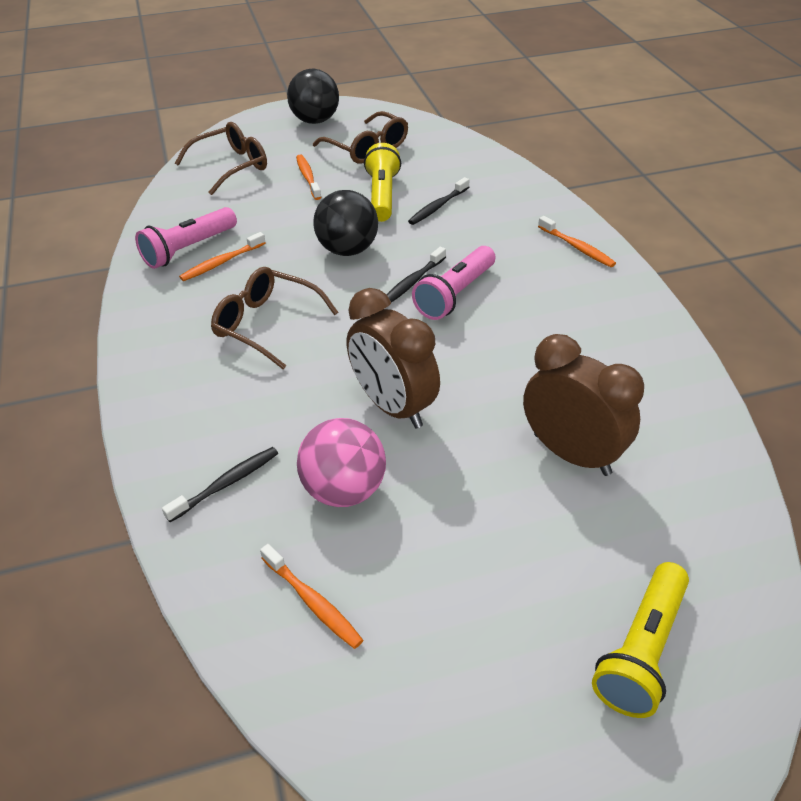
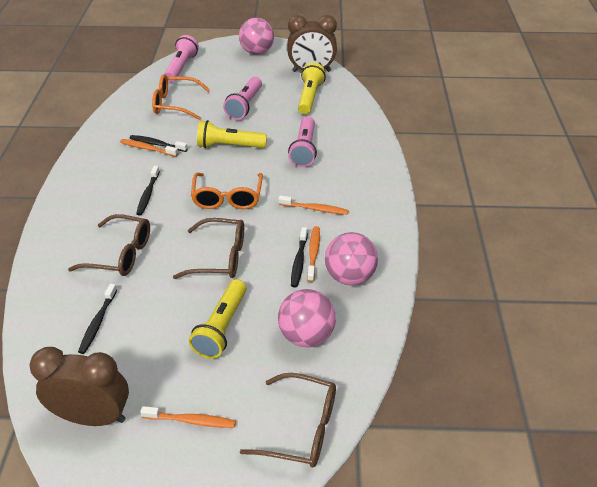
black ball: 2 -> 0
black toothbrush: 3 -> 4
orange glasses: 0 -> 2
pink ball: 1 -> 3
pink flashlight: 2 -> 3
yellow flashlight: 2 -> 3

